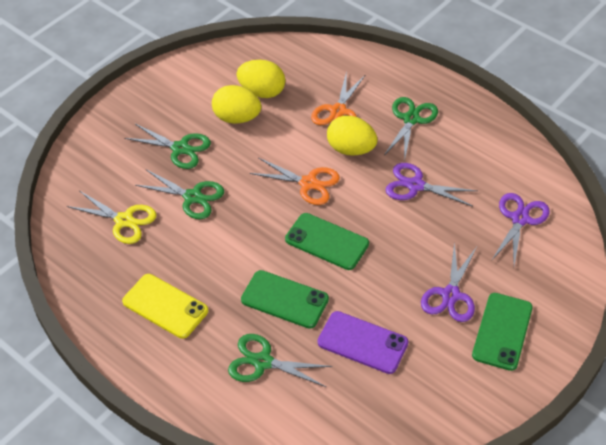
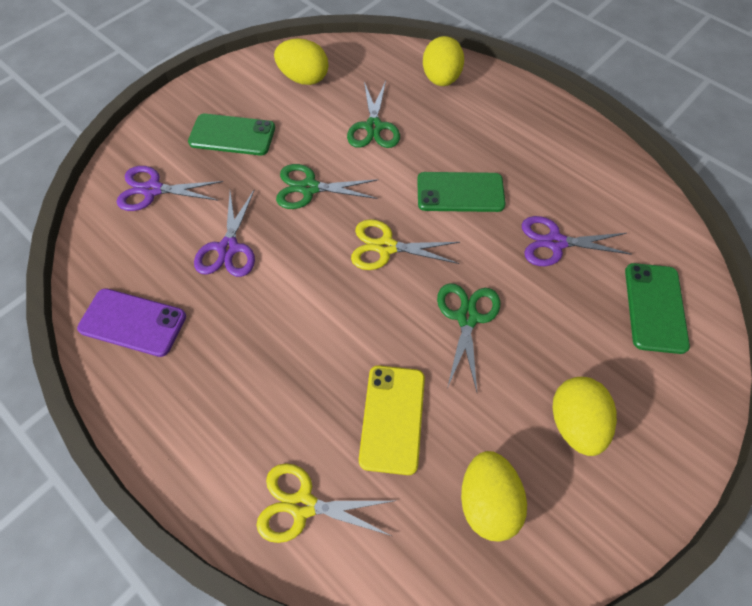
green scissors: 4 -> 3
orange scissors: 2 -> 0
yellow egg: 3 -> 4
yellow scissors: 1 -> 2

